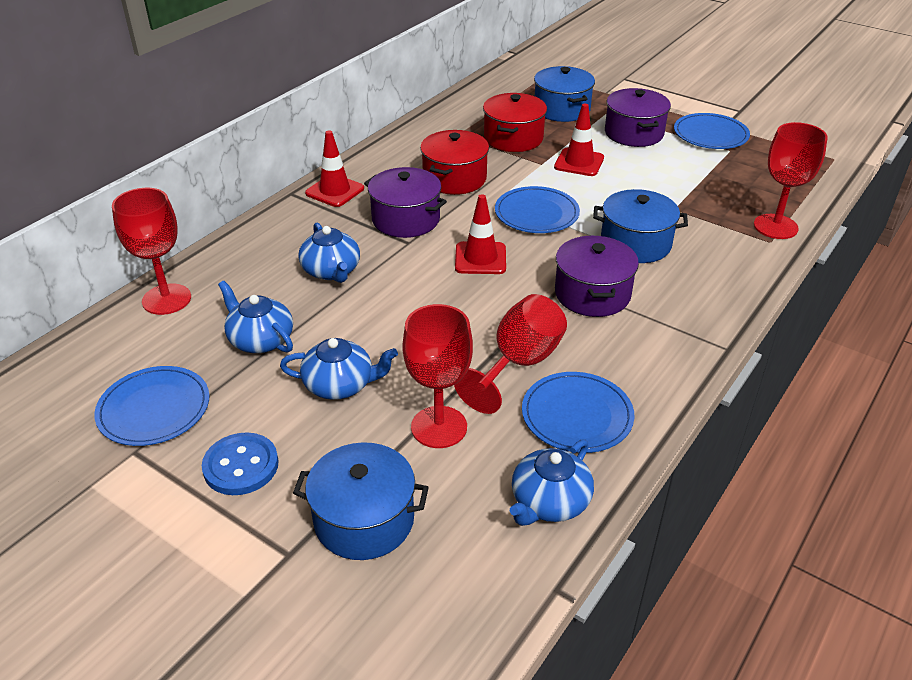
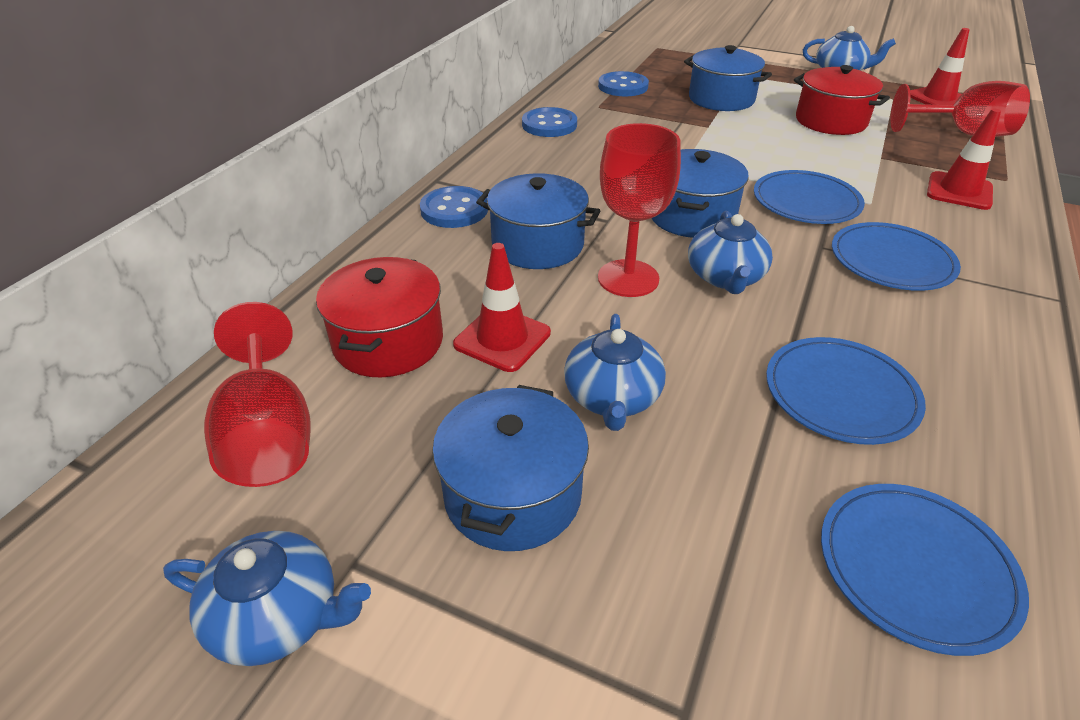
blue button: 1 -> 3
blue pot: 3 -> 4
purple pot: 3 -> 0
red goblet: 4 -> 3

